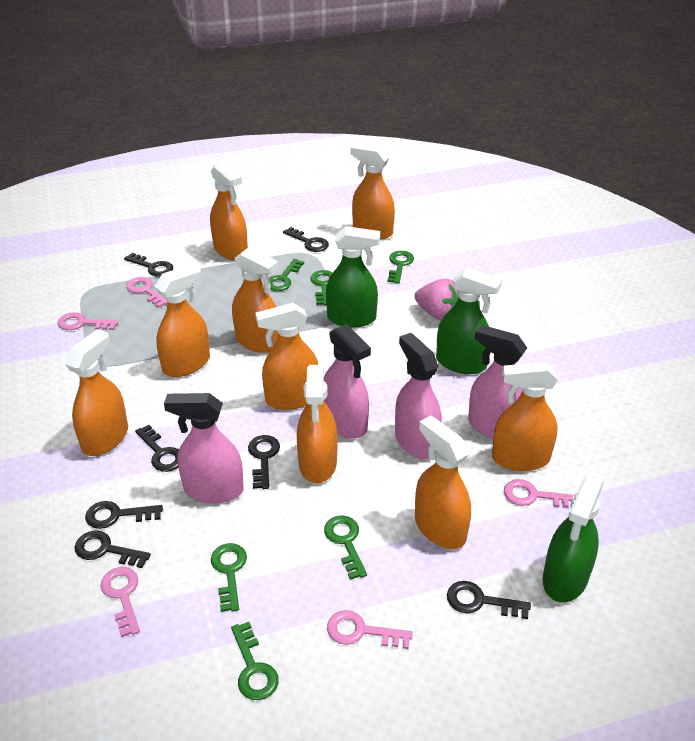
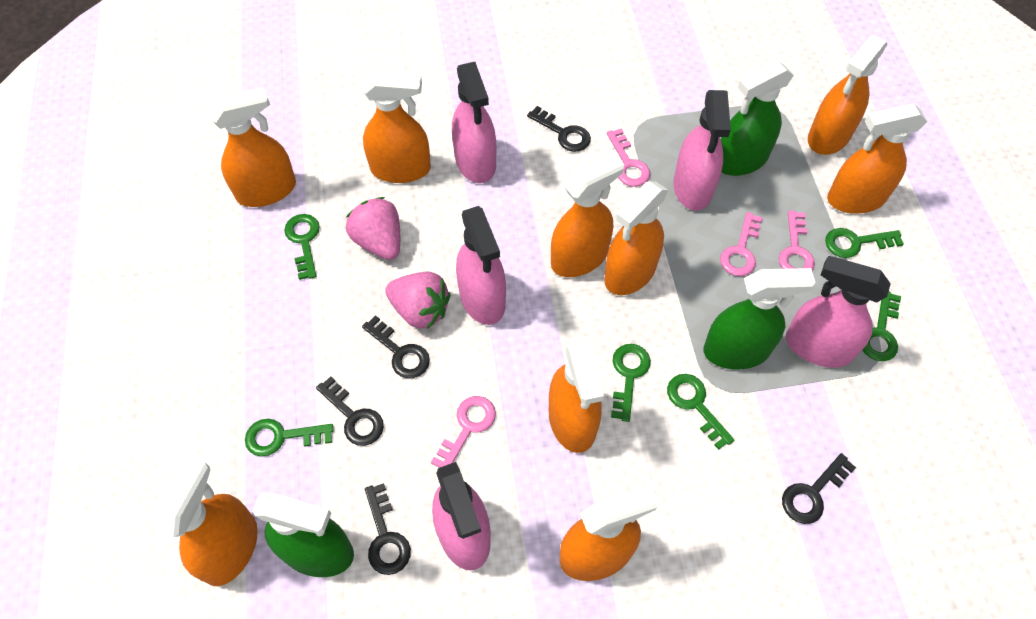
black key: 7 -> 5
pink key: 5 -> 4
pink spray bottle: 4 -> 5
pink strawberry: 1 -> 2

